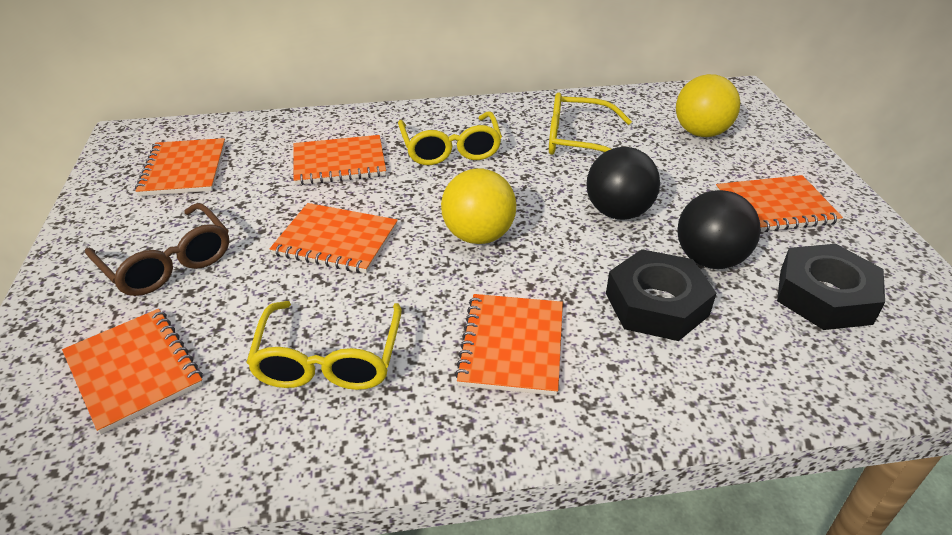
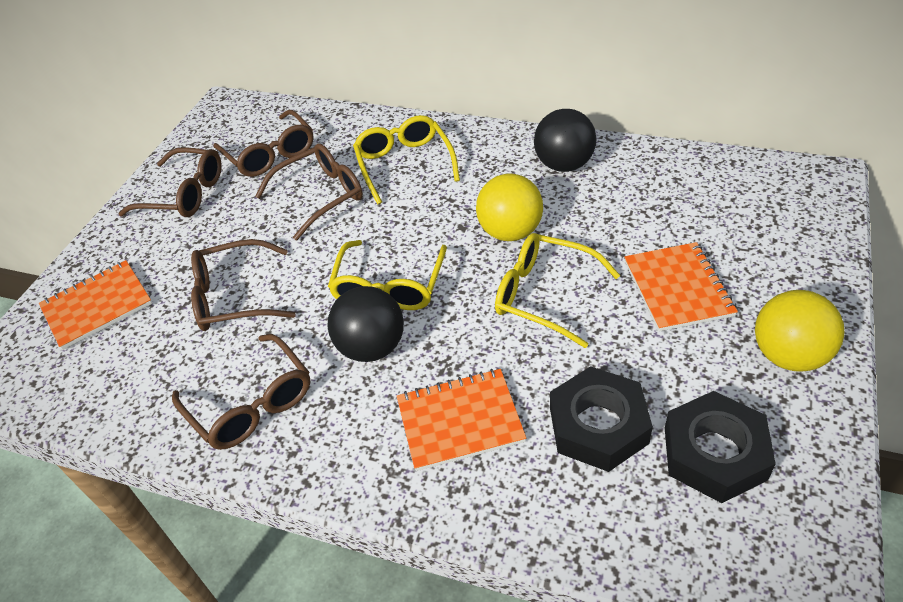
brown glasses: 1 -> 5
orange notebook: 6 -> 3

